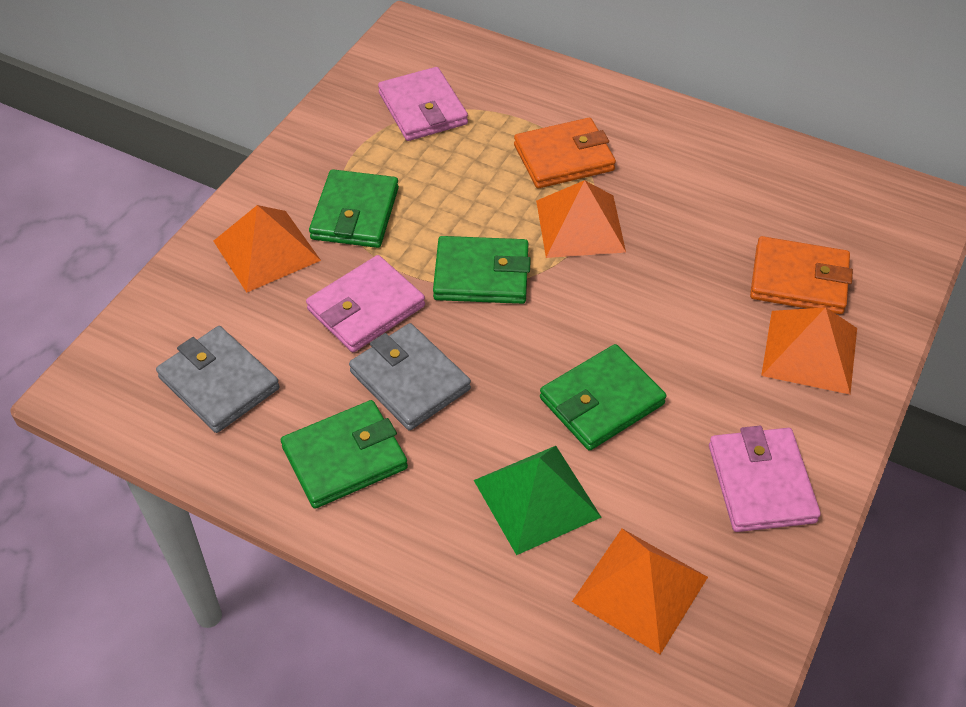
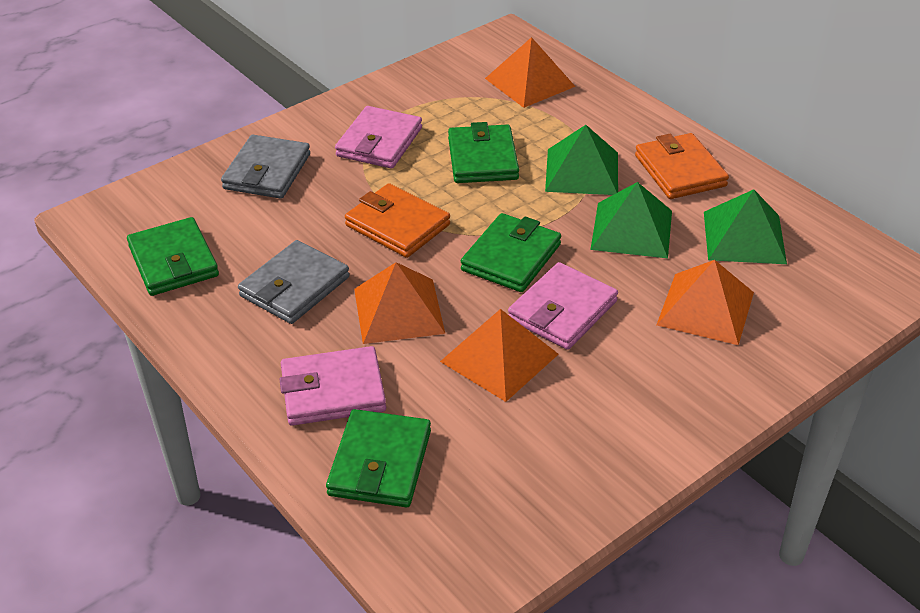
green pyramid: 1 -> 3

